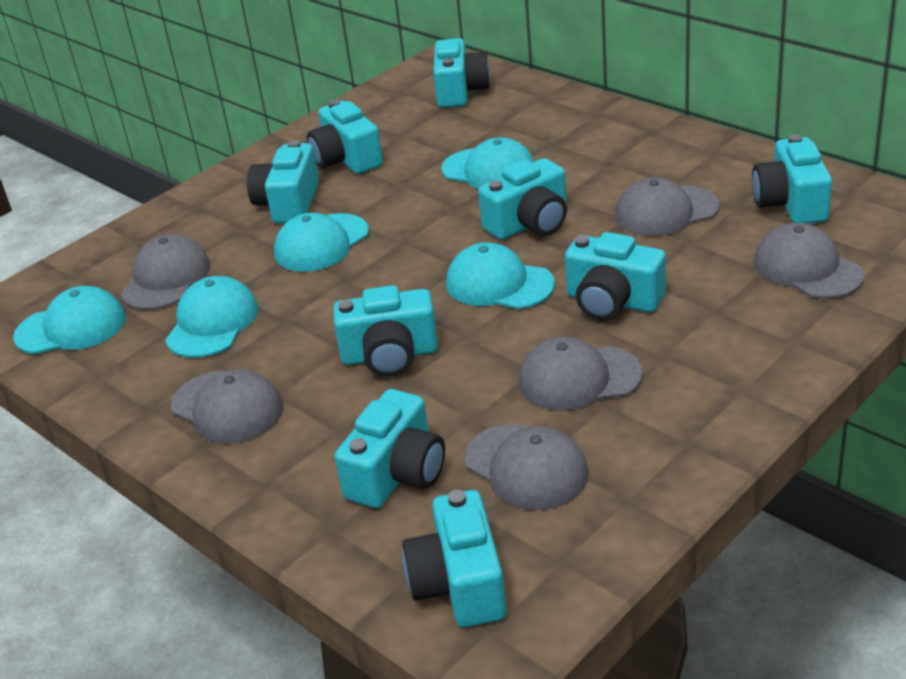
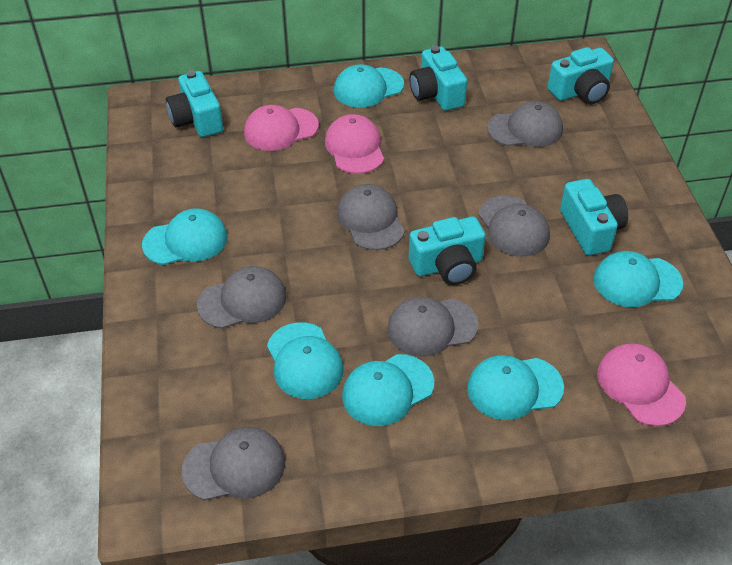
pink cap: 0 -> 3
turquoise camera: 9 -> 5
turquoise cap: 5 -> 6

